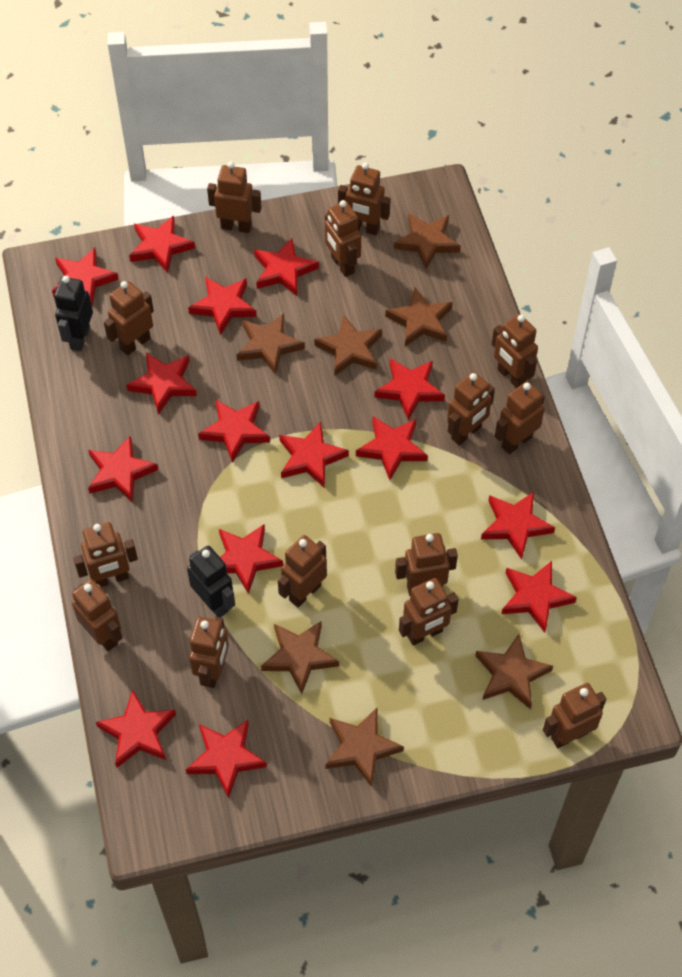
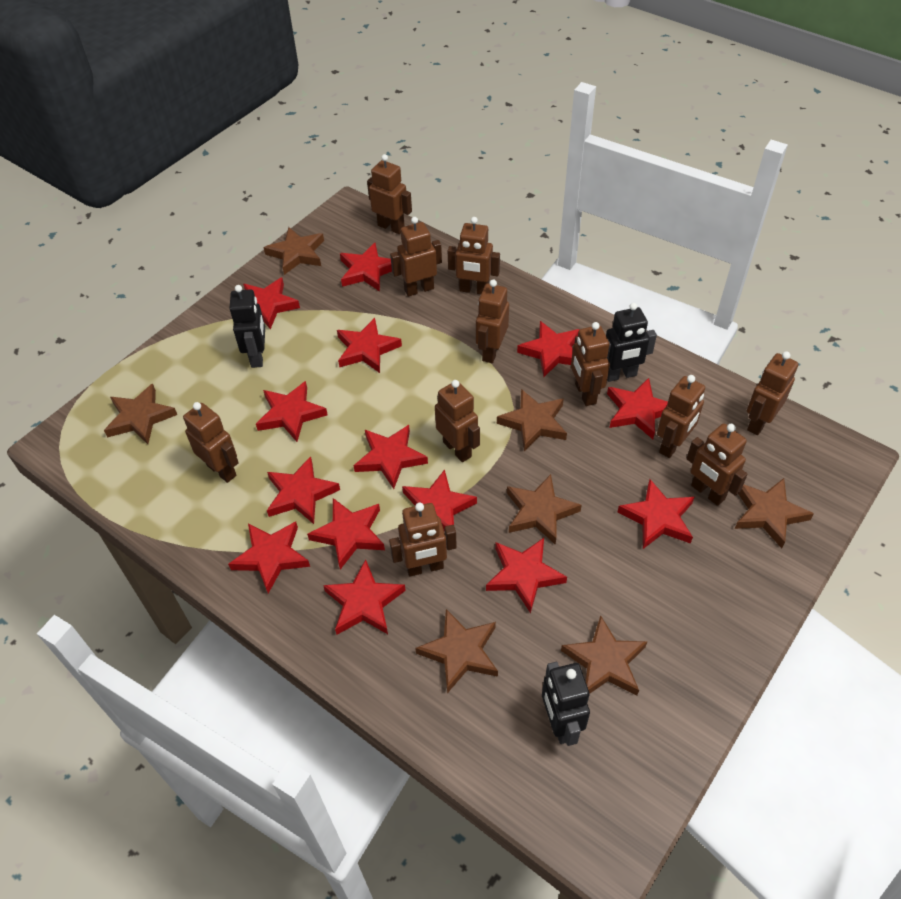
black robot: 2 -> 3
brown robot: 14 -> 11
red star: 15 -> 14

